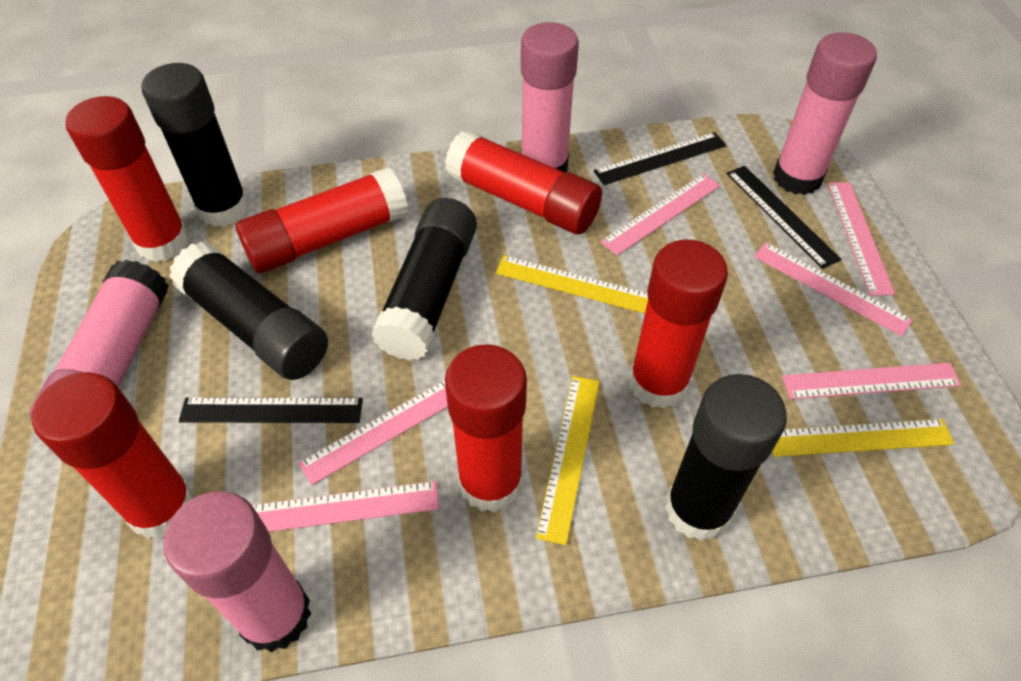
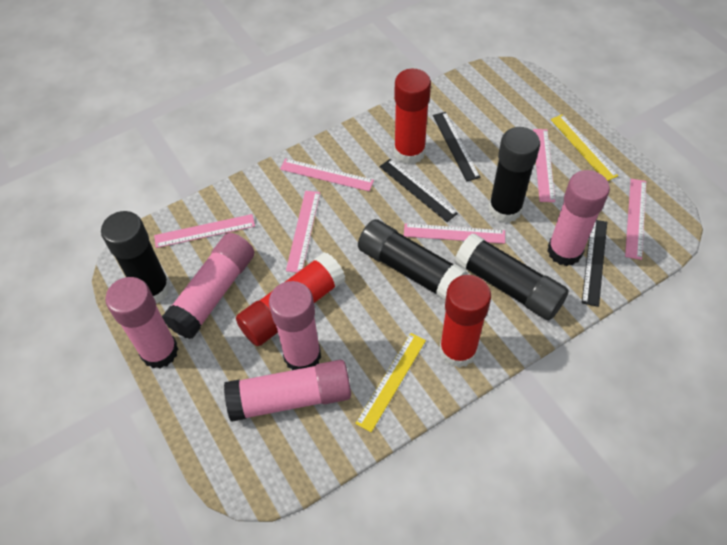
pink glue stick: 4 -> 5
red glue stick: 6 -> 3
yellow ruler: 3 -> 2

